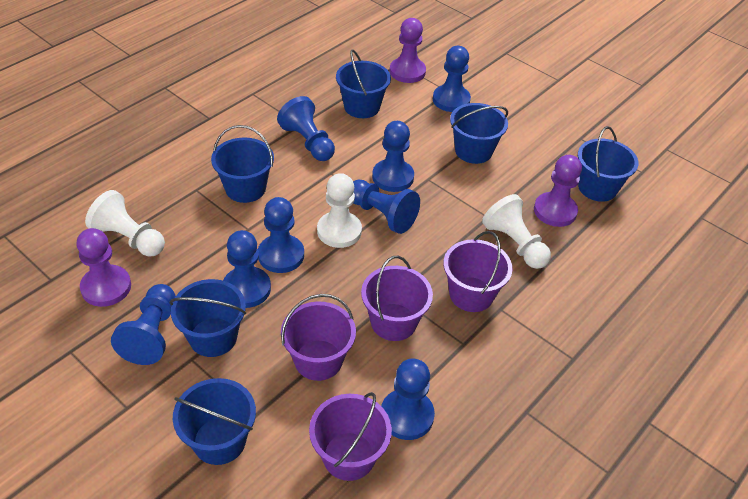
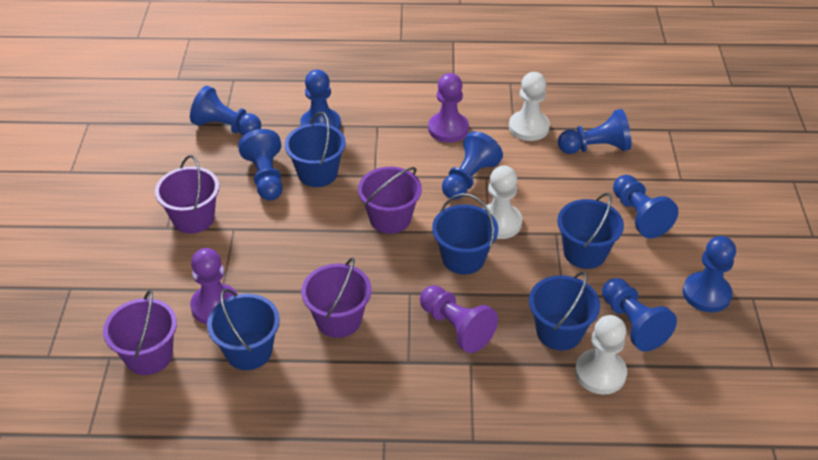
blue bucket: 6 -> 5

